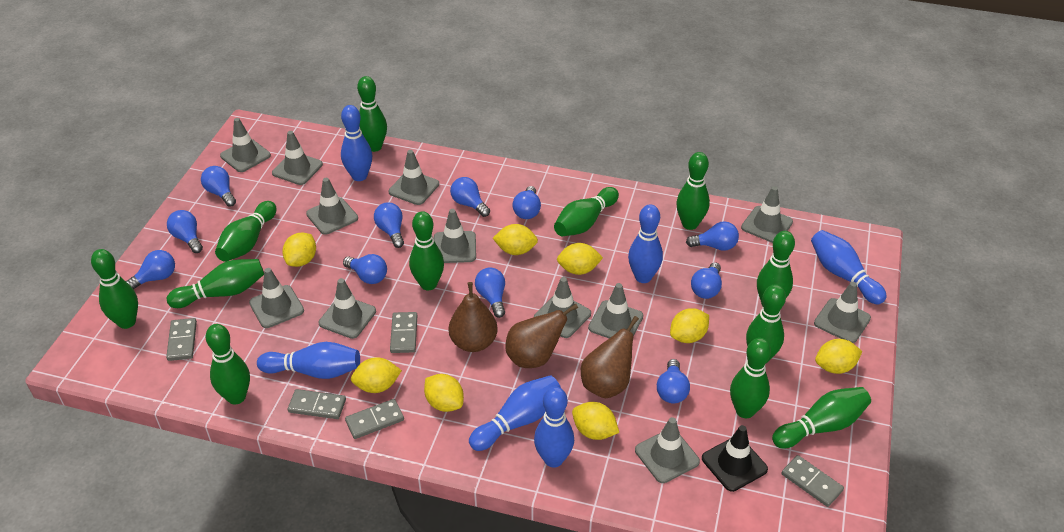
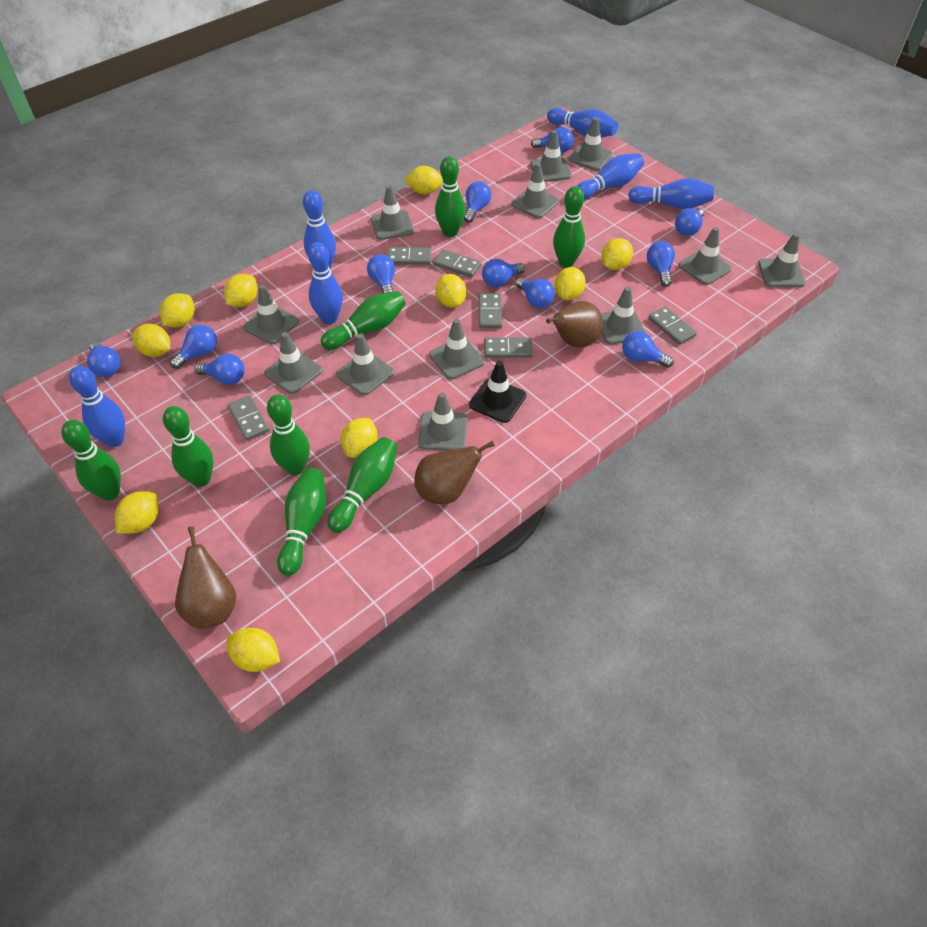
green bowling pin: 12 -> 8
grey domino: 5 -> 6
yellow lemon: 8 -> 10

